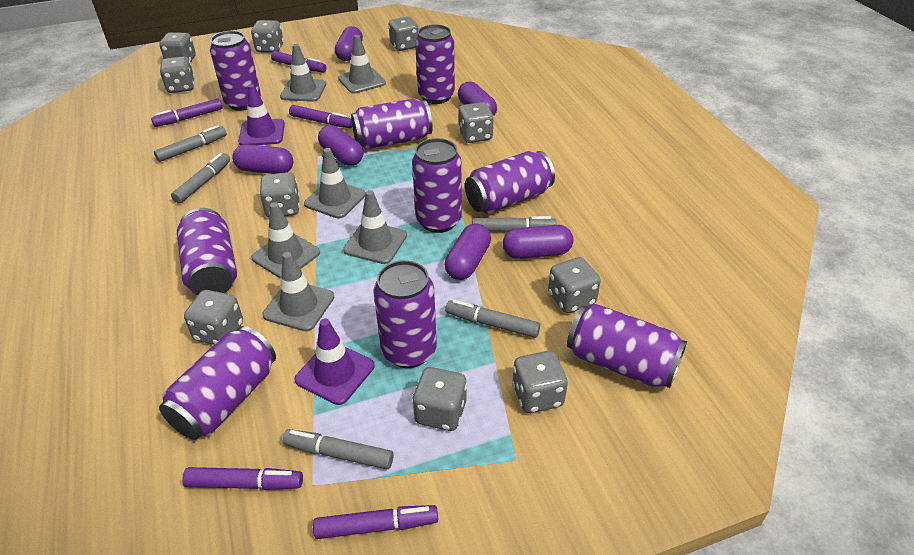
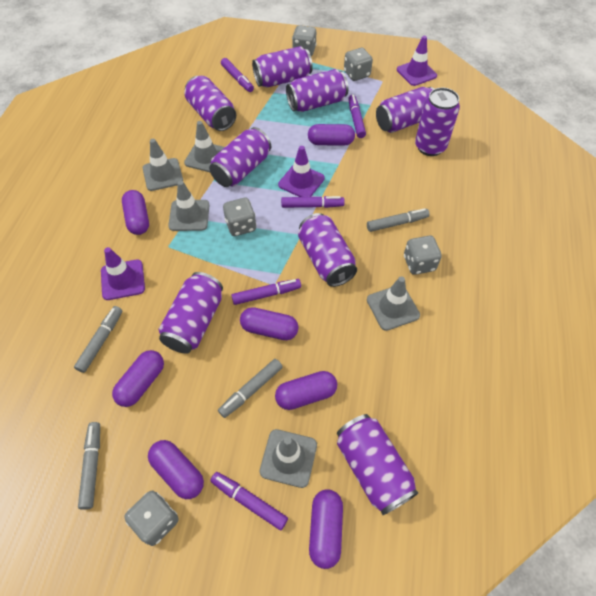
grey dice: 10 -> 5
grey marker: 5 -> 4
grey traffic cone: 6 -> 5
purple capsule: 6 -> 7
purple traffic cone: 2 -> 3

